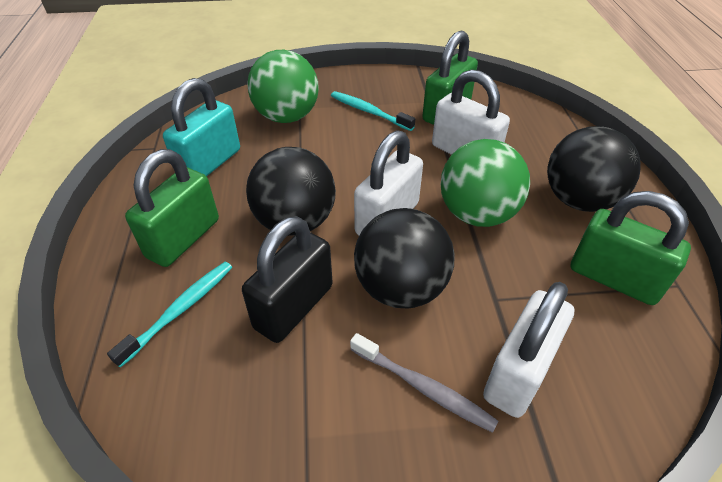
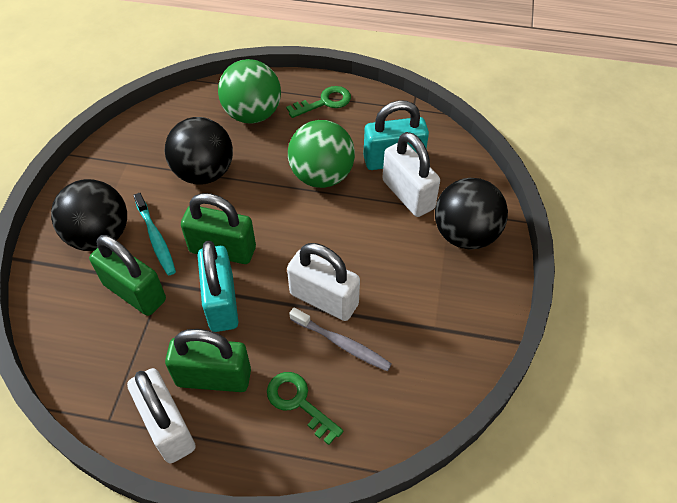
black padlock: 1 -> 0
green key: 0 -> 2
turquoise padlock: 1 -> 2
turquoise toothbrush: 2 -> 1

